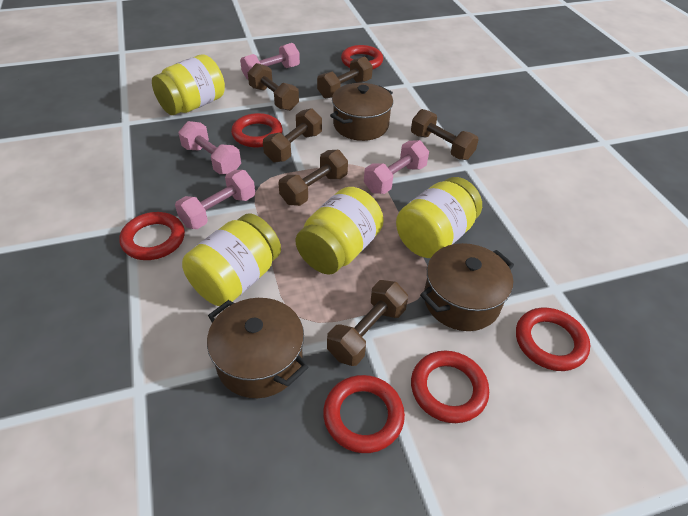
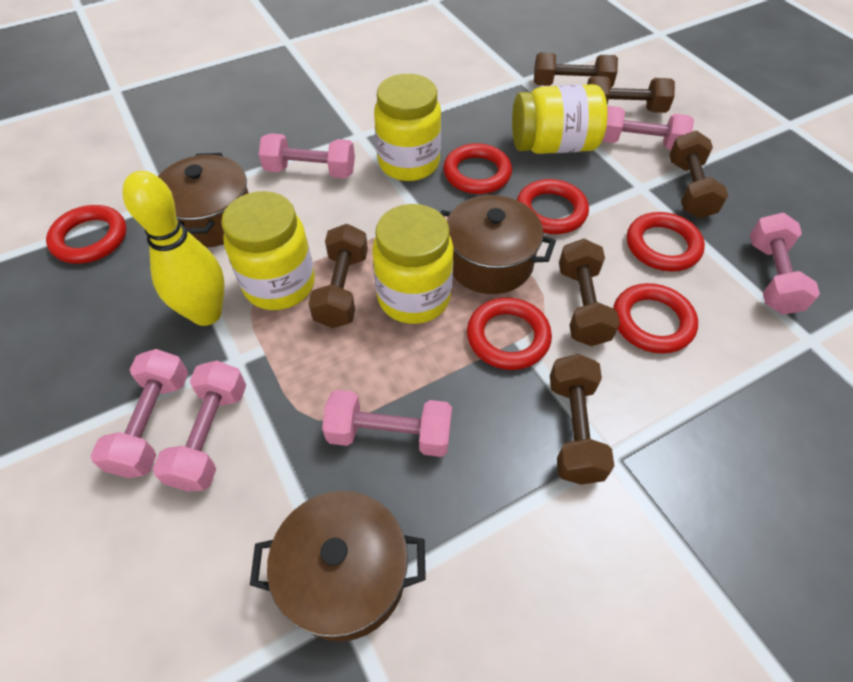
pink dumbbell: 4 -> 6
yellow bowling pin: 0 -> 1

